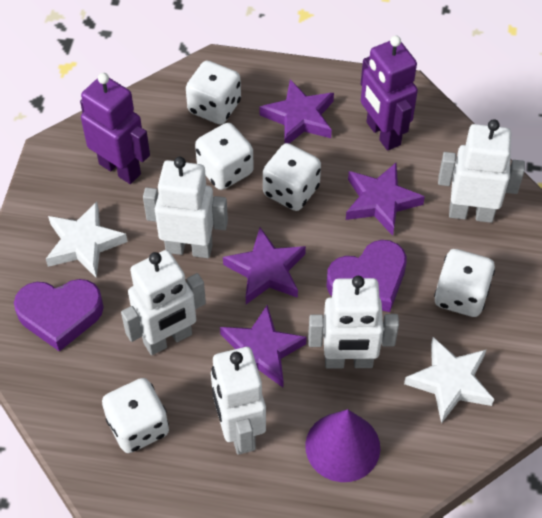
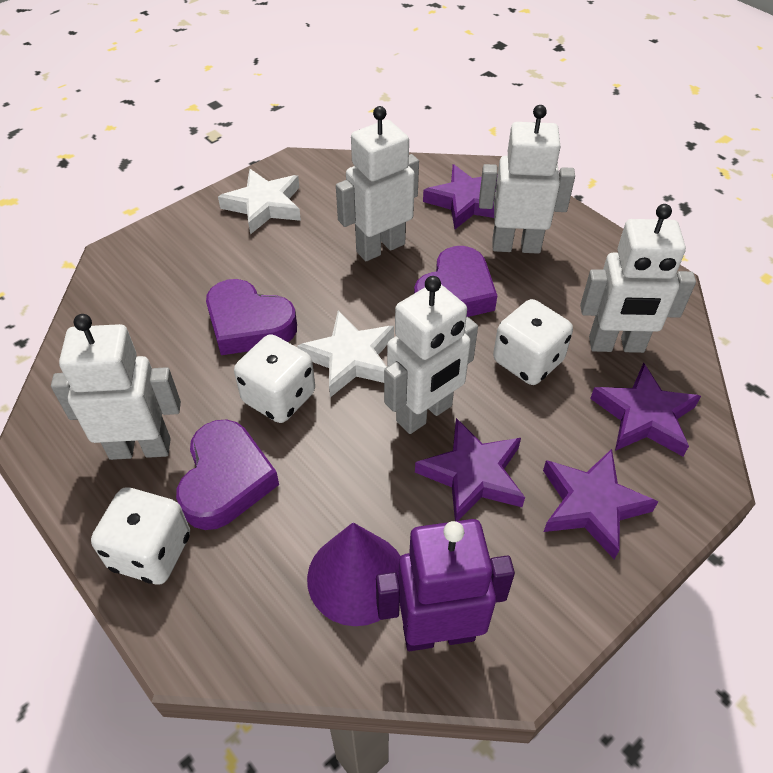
purple heart: 2 -> 3
purple robot: 2 -> 1
white dice: 5 -> 3

